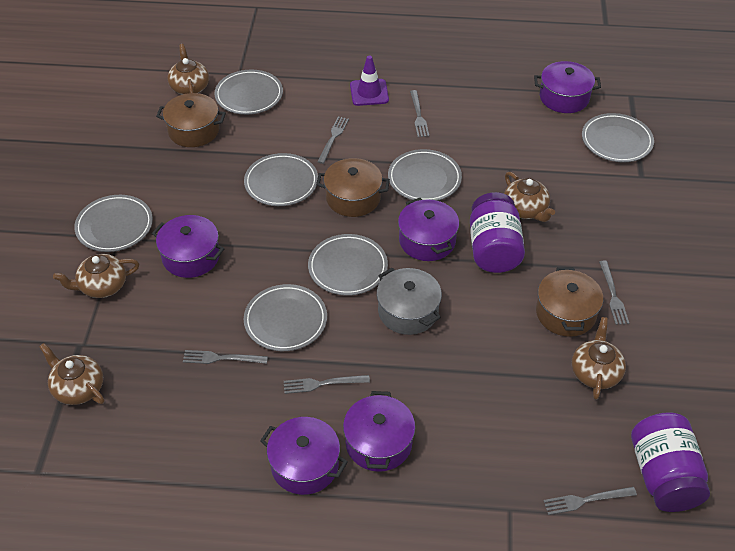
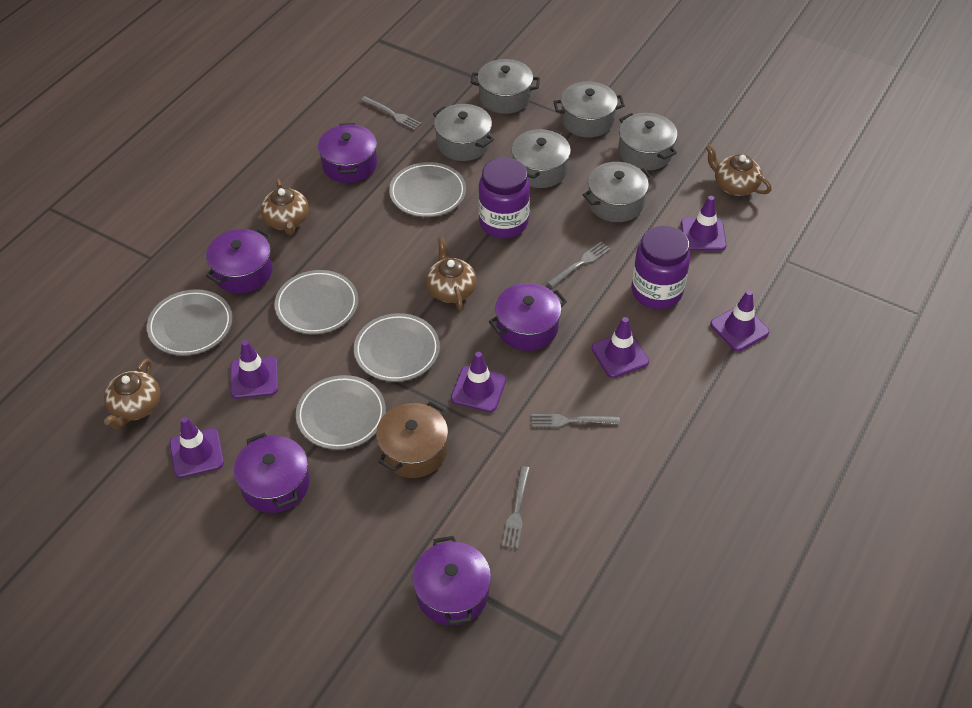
brown pot: 3 -> 1
brown teapot: 5 -> 4
grey fork: 6 -> 4
grey plate: 7 -> 5
grey pot: 1 -> 6
purple traffic cone: 1 -> 6

